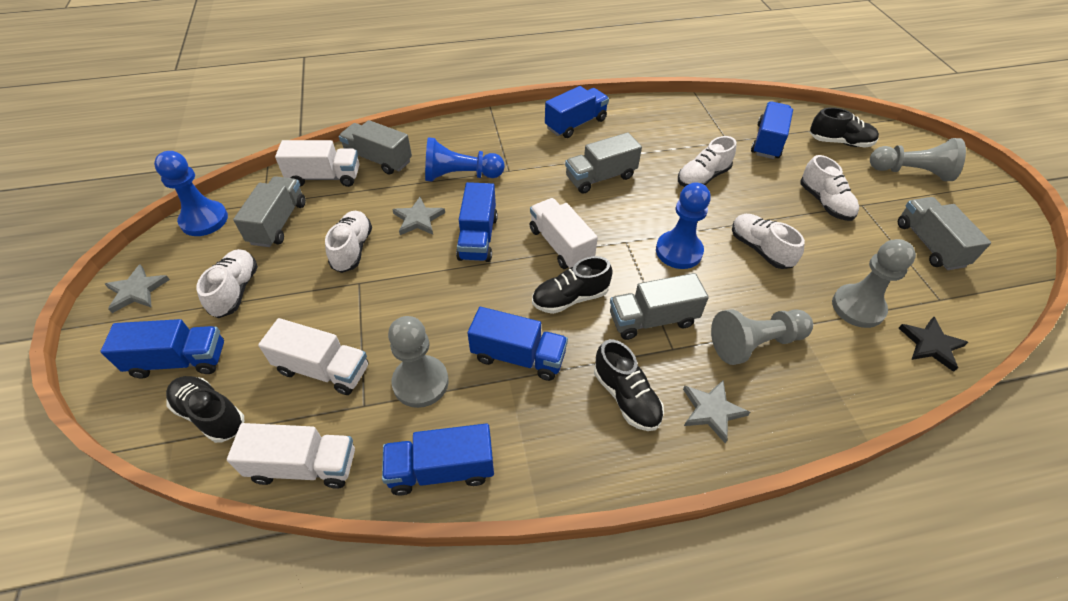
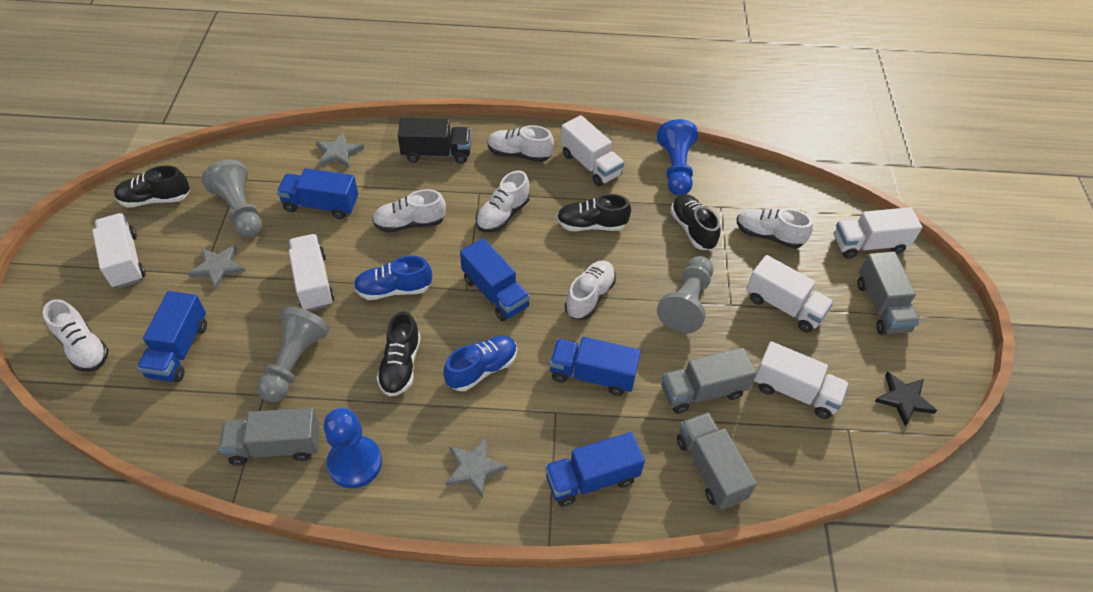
black truck: 0 -> 1
blue pawn: 3 -> 2
blue shoe: 0 -> 2
blue truck: 6 -> 5
grey pawn: 4 -> 3
grey truck: 5 -> 4
white shoe: 5 -> 6
white truck: 4 -> 6

